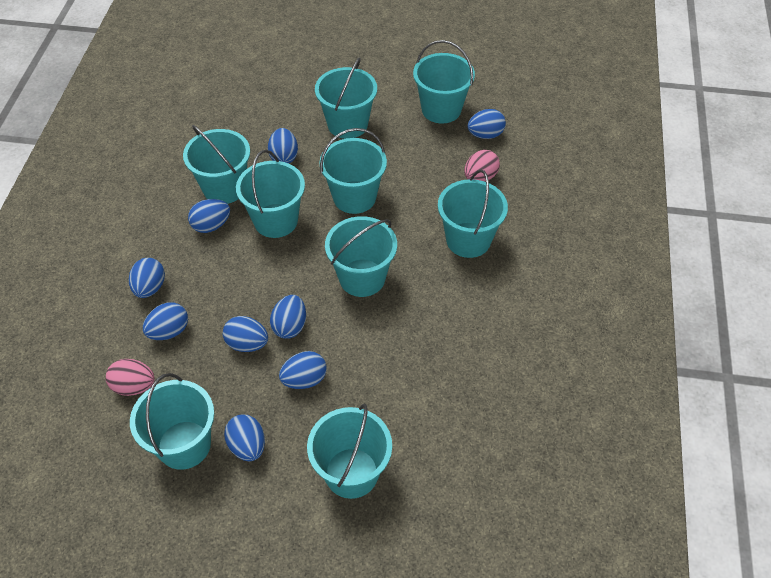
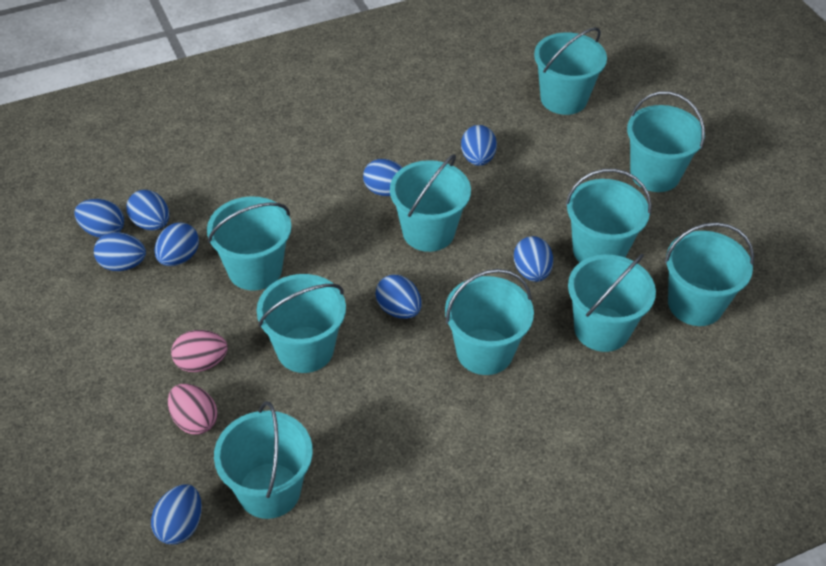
turquoise bucket: 9 -> 10

